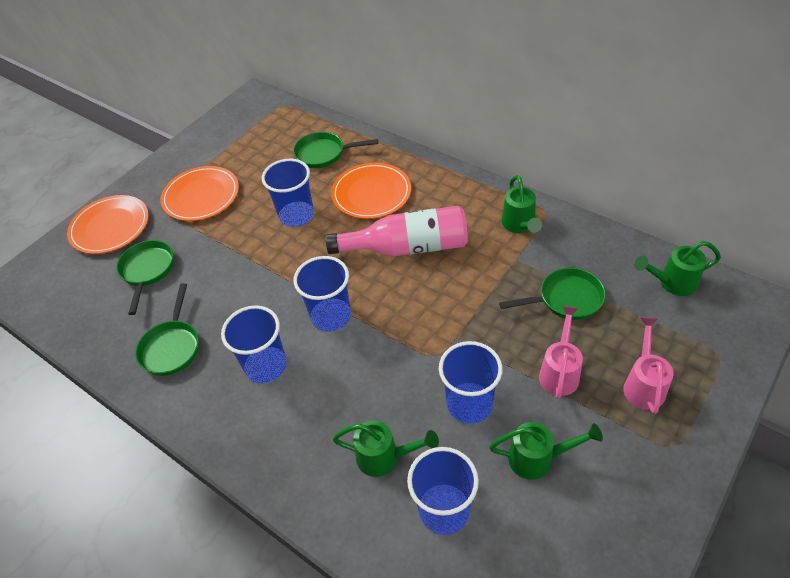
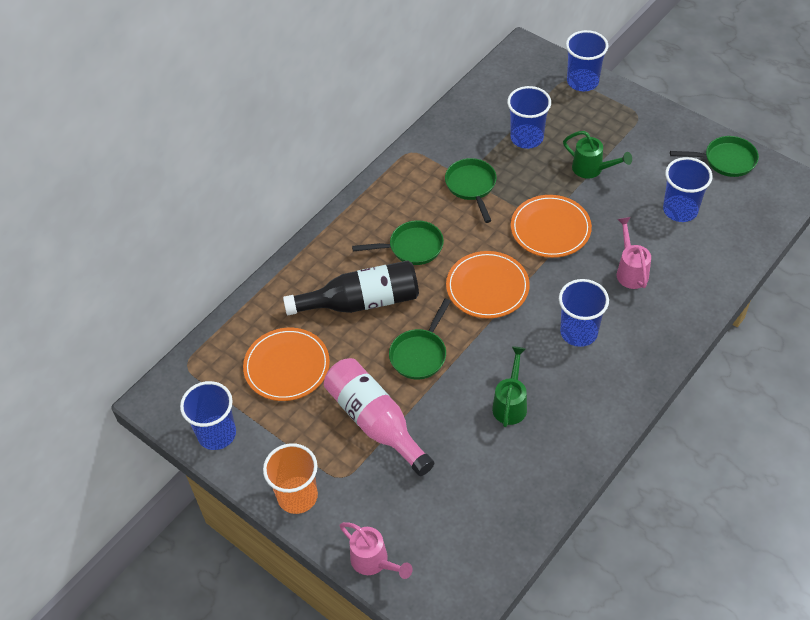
black bottle: 0 -> 1
green watering can: 4 -> 2
orange cup: 0 -> 1

